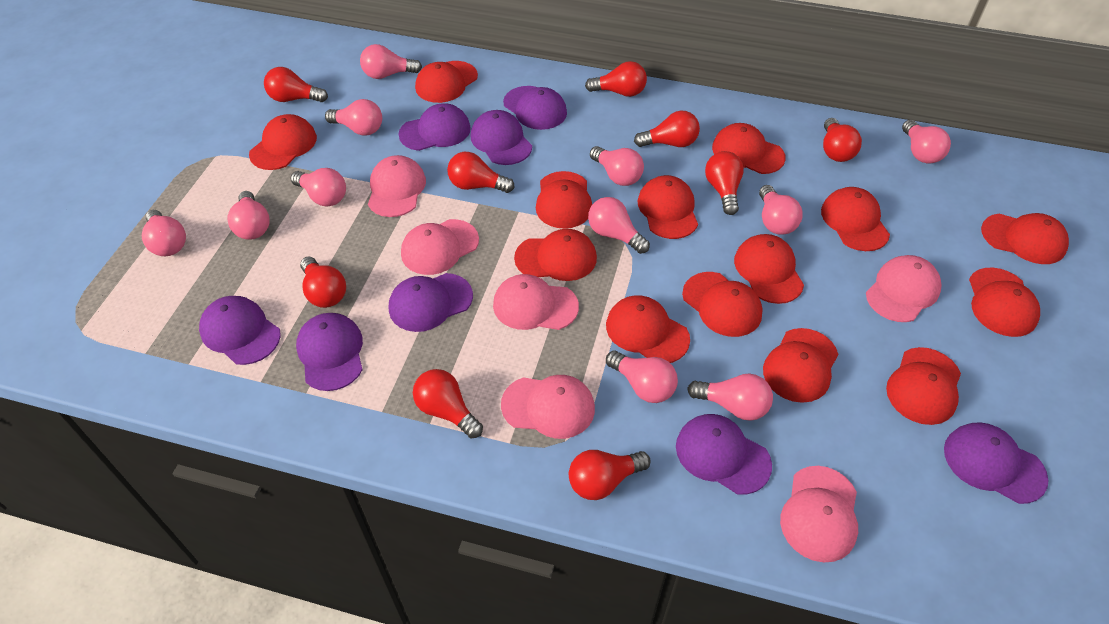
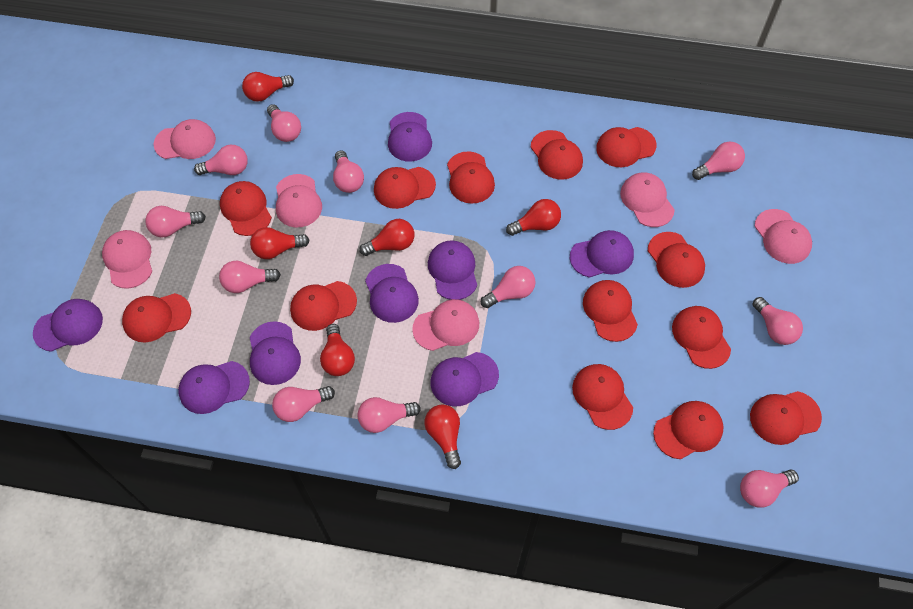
red cap: 14 -> 13
red light bulb: 9 -> 6

